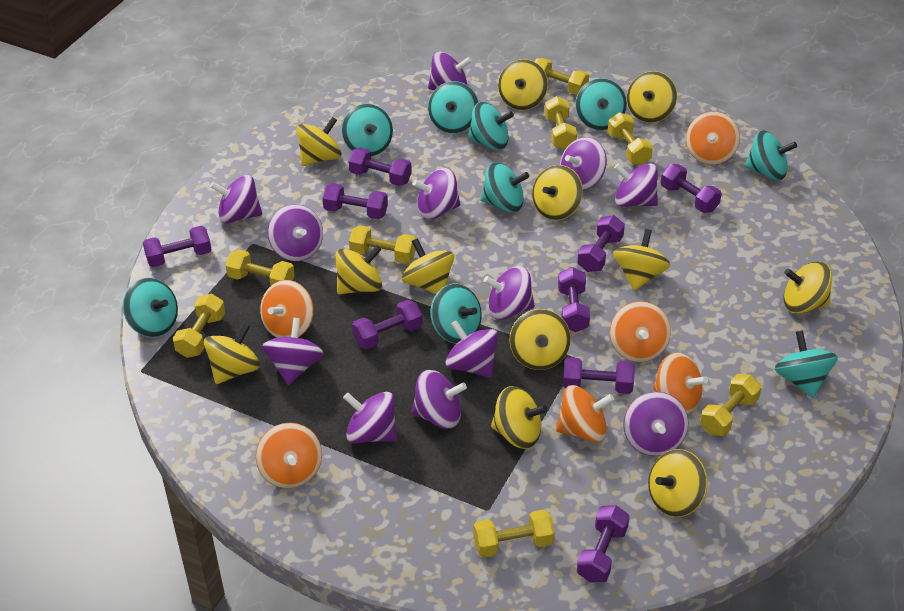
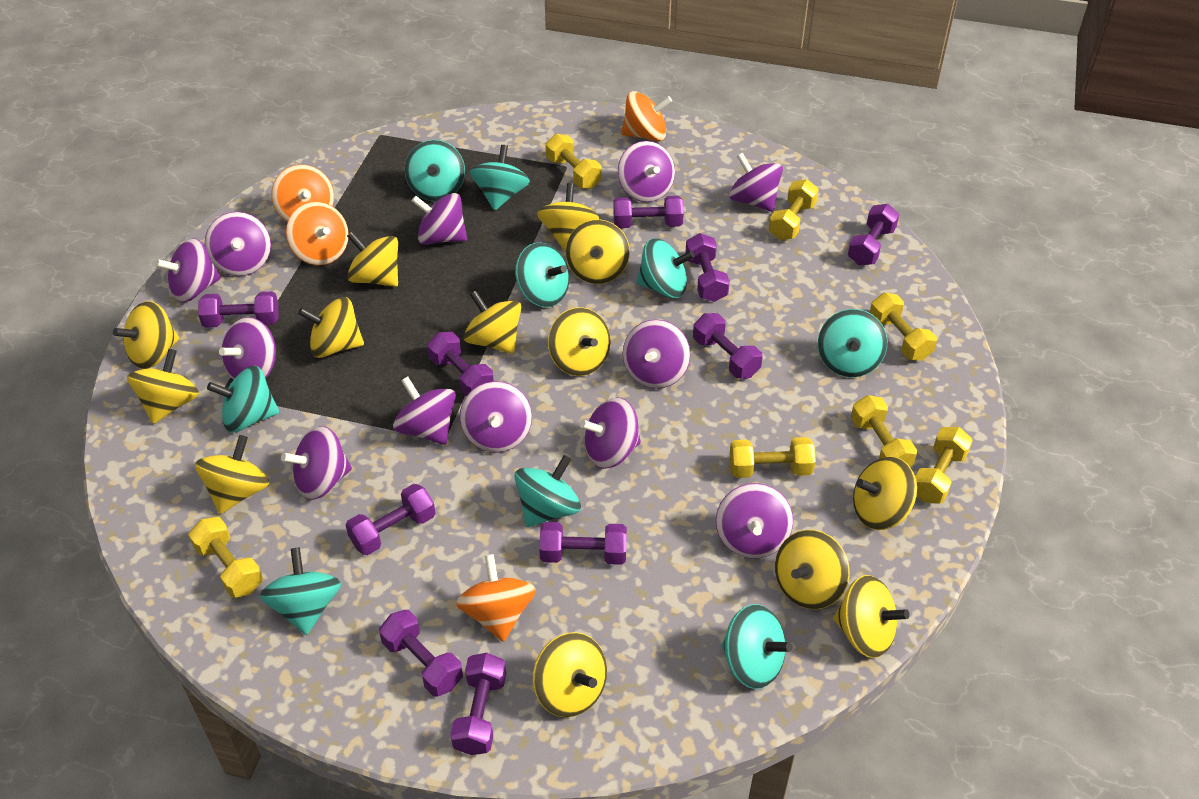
orange spinning top: 6 -> 4
purple dumbbell: 9 -> 10
yellow dumbbell: 8 -> 7
yellow spinning top: 12 -> 13

